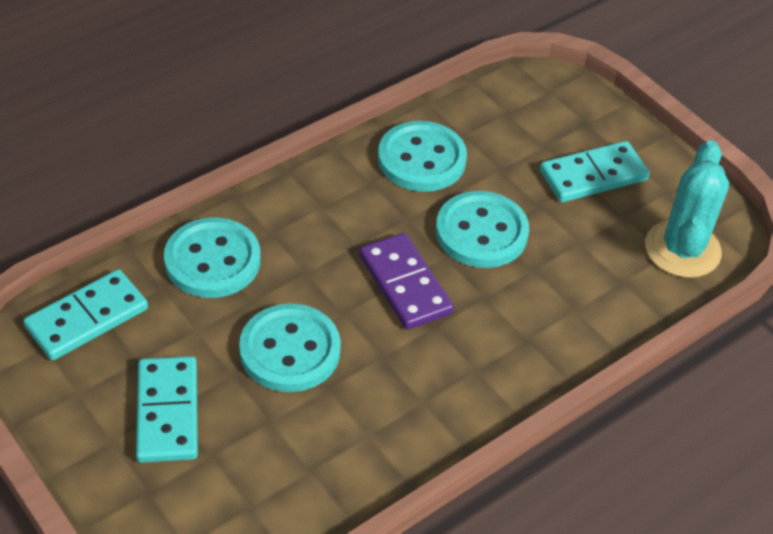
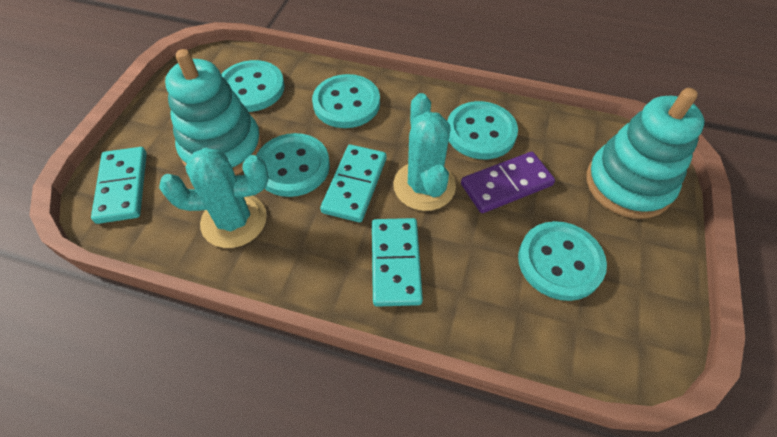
turquoise button: 4 -> 5
turquoise cactus: 1 -> 2
turquoise stacking toy: 0 -> 2

